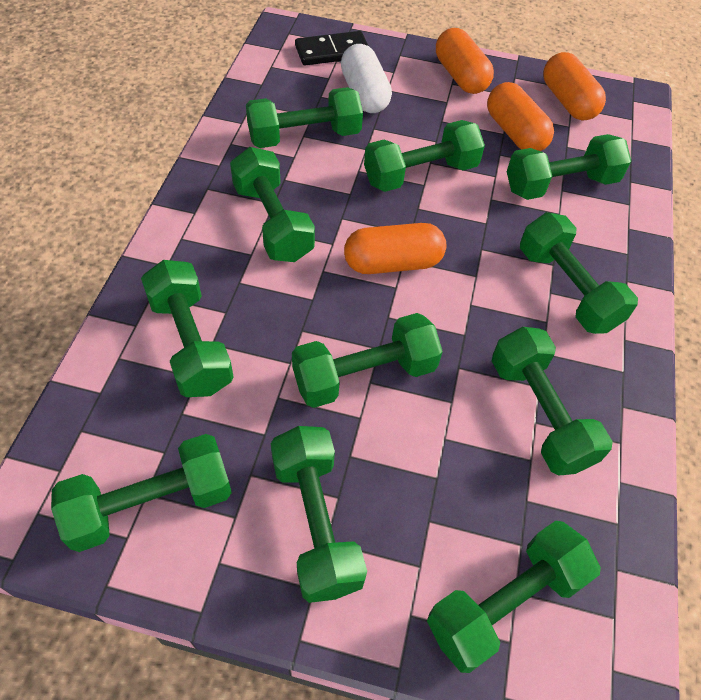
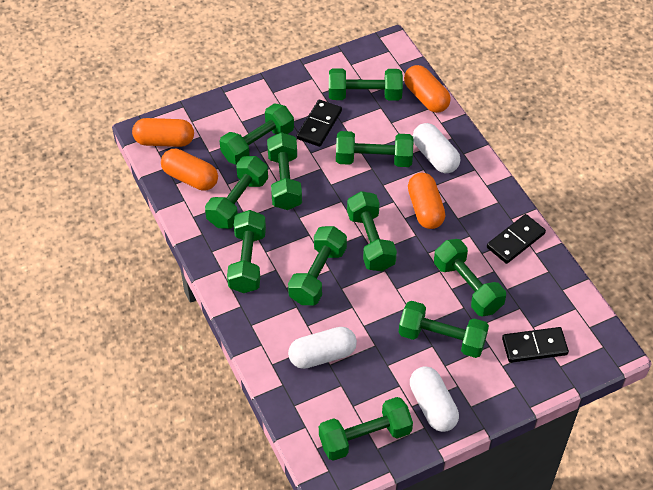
black domino: 1 -> 3
white capsule: 1 -> 3

